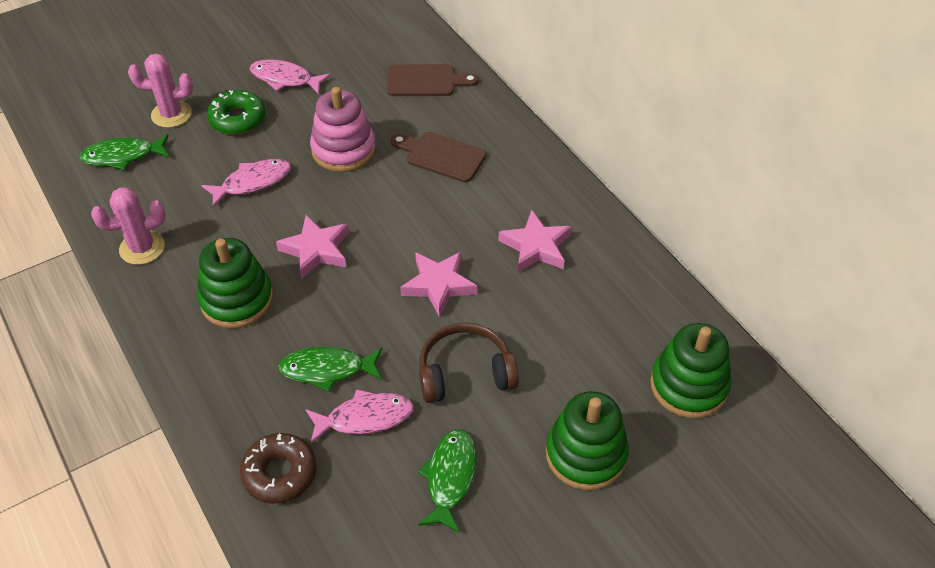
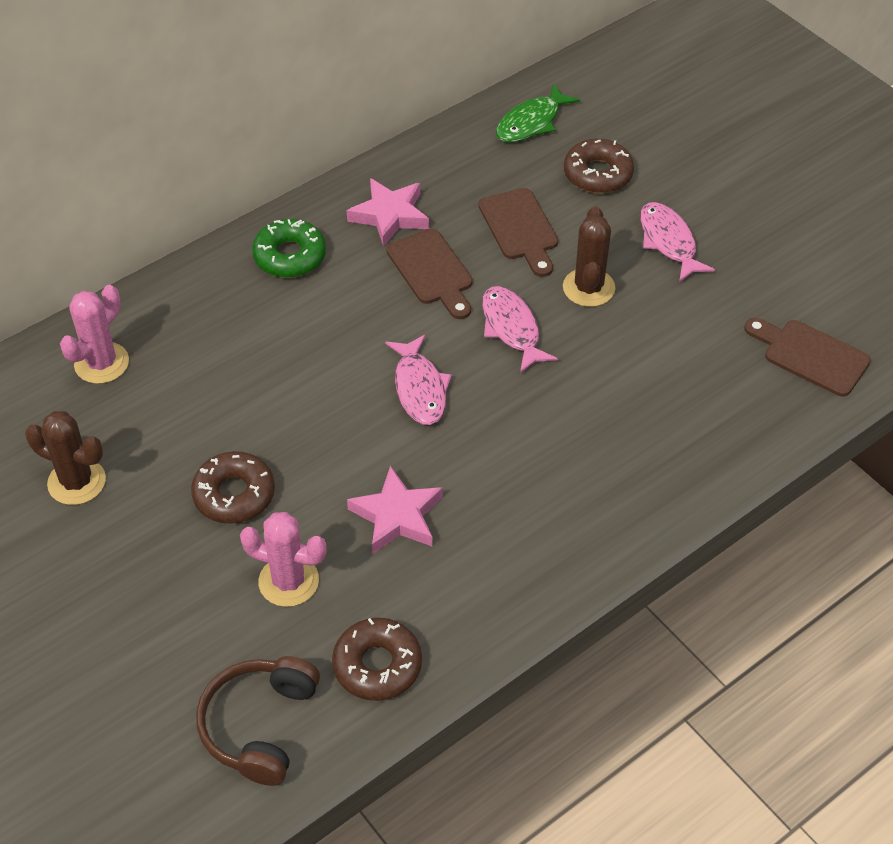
brown cactus: 0 -> 2
brown cutting board: 2 -> 3
brown donut: 1 -> 3
green fish: 3 -> 1
green stacking toy: 3 -> 0
pink stacking toy: 1 -> 0
pink star: 3 -> 2

